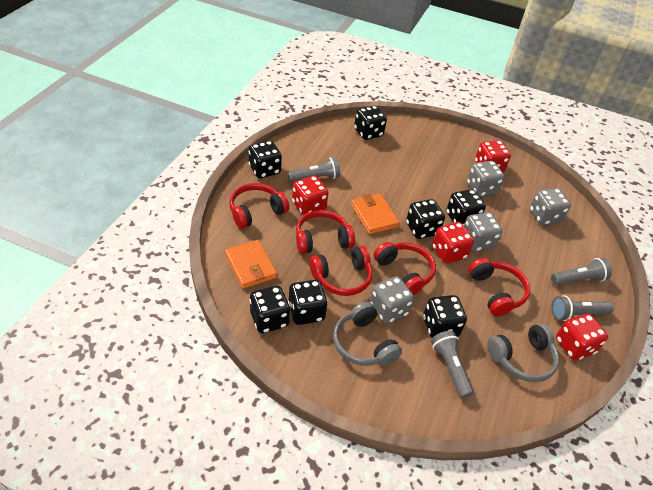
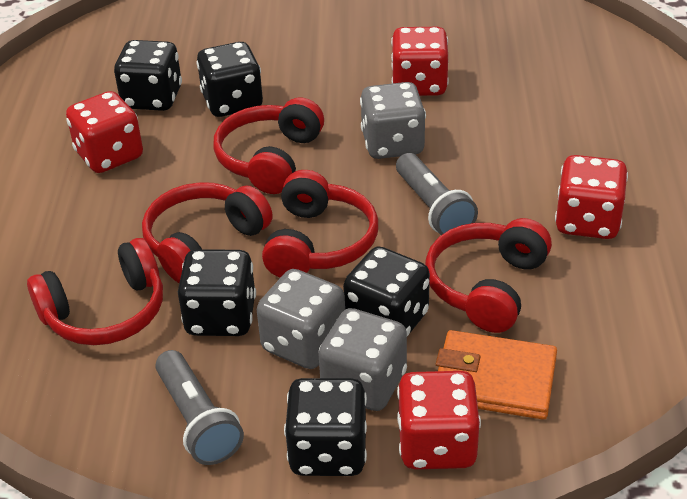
black dice: 7 -> 5
grey dice: 4 -> 3
grey flashlight: 4 -> 2
grey headphones: 2 -> 0
orange wallet: 2 -> 1

